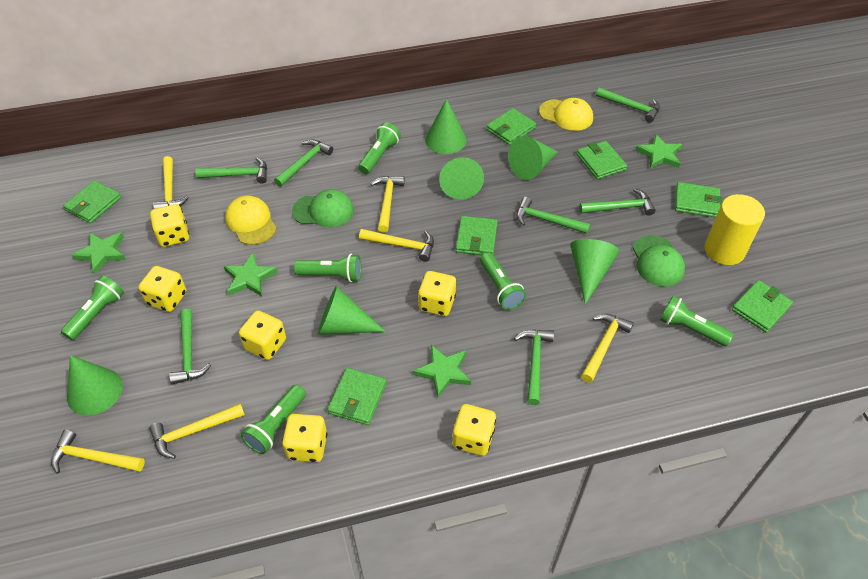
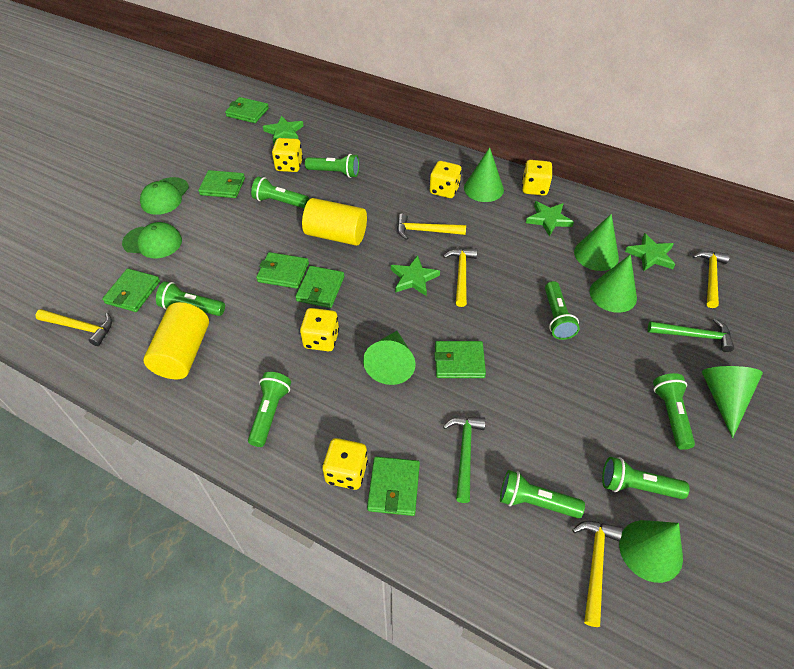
green flashlight: 6 -> 8
green hammer: 7 -> 2
yellow cap: 2 -> 0
yellow cylinder: 1 -> 2
yellow dice: 6 -> 5
yellow hammer: 6 -> 5

